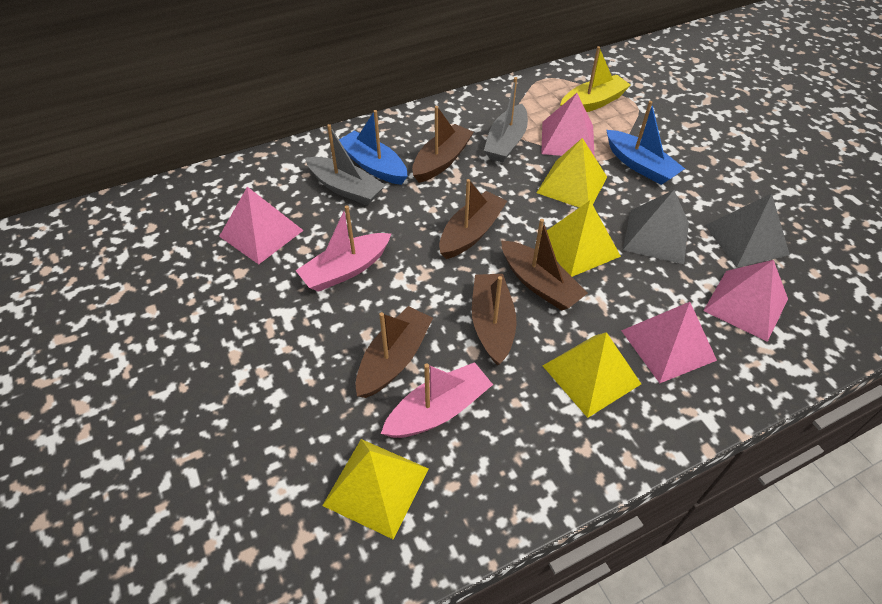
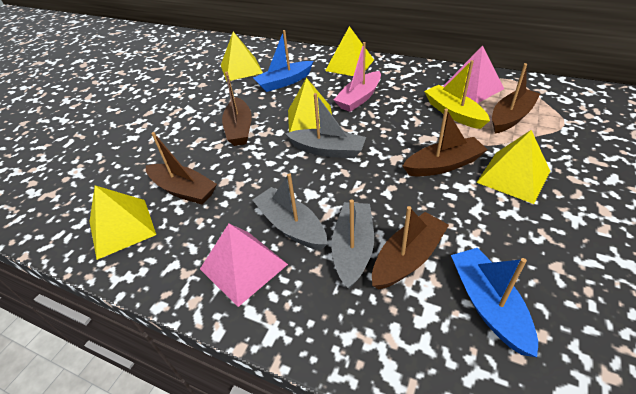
grey boat: 2 -> 3
grey pyramid: 2 -> 0
pink boat: 2 -> 1
pink pyramid: 4 -> 2
yellow pyramid: 4 -> 5

